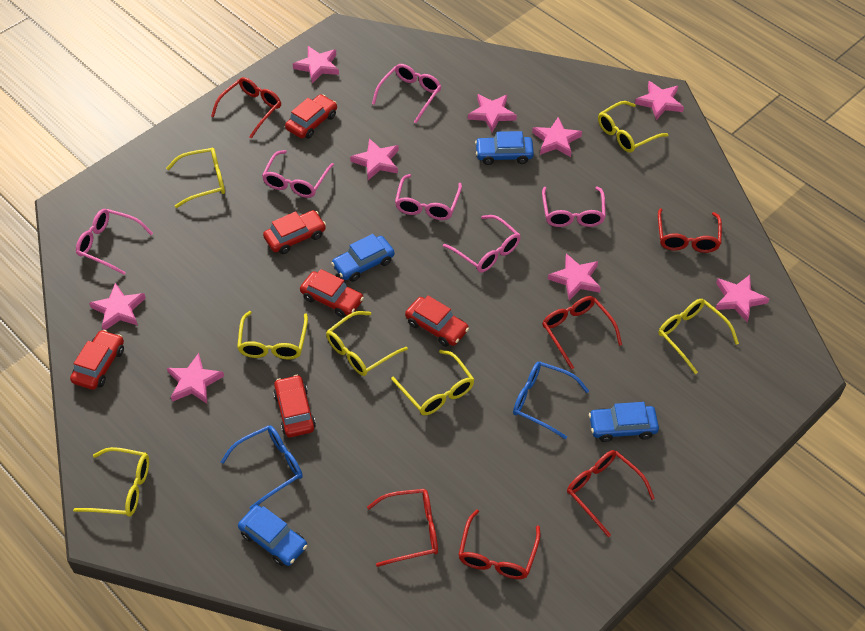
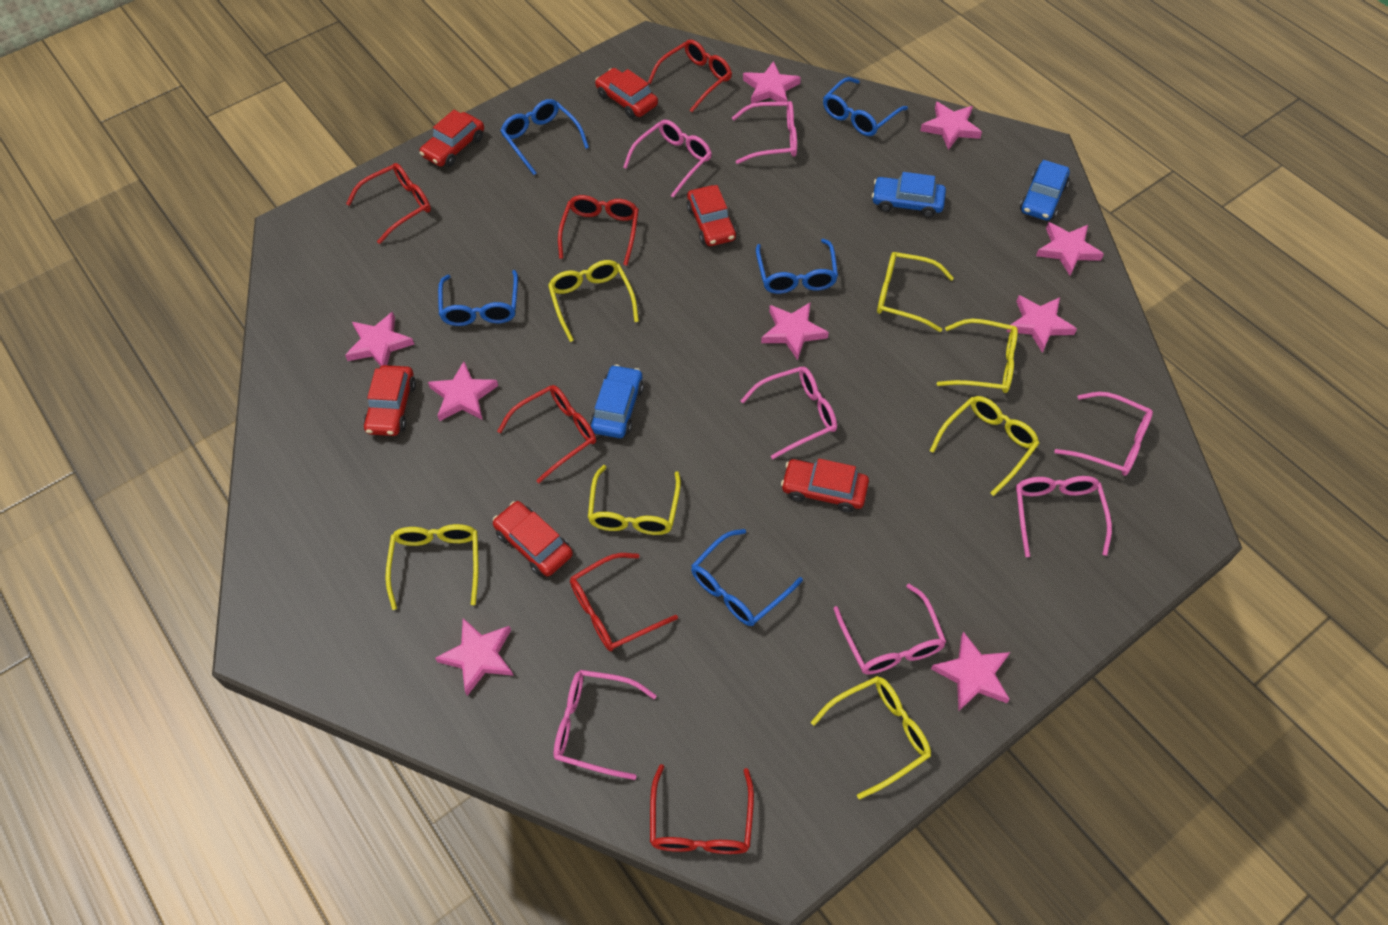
blue car: 4 -> 3
blue glasses: 2 -> 5
pink glasses: 6 -> 7

